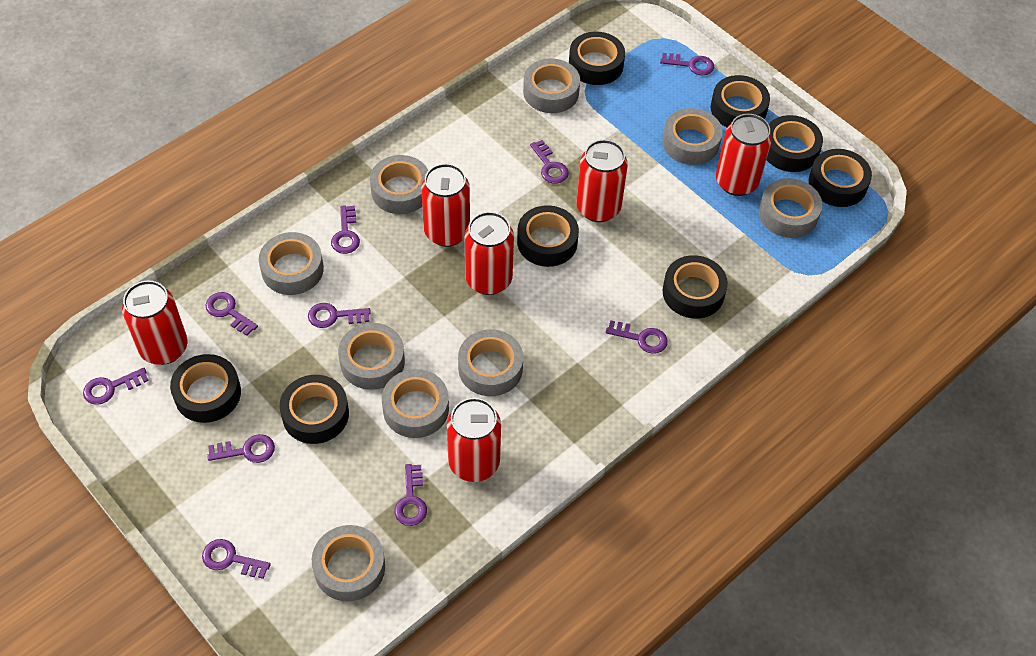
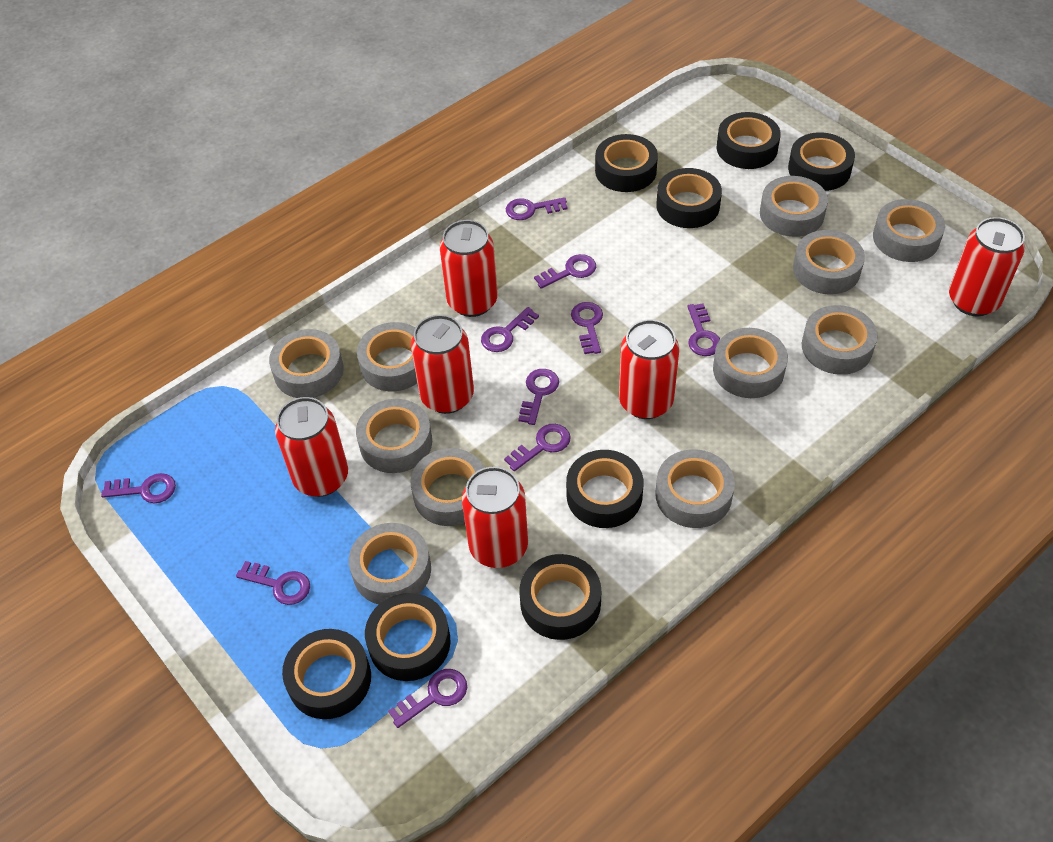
grey tape: 9 -> 11

